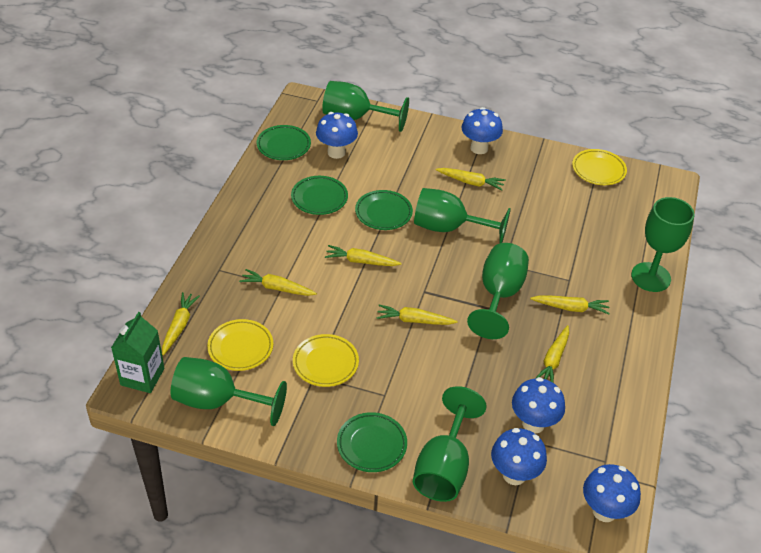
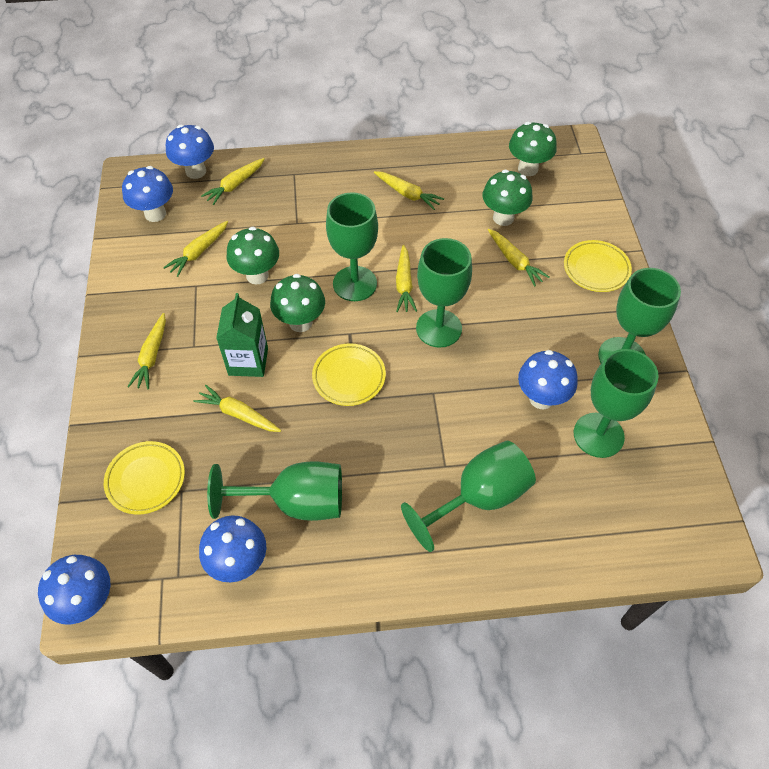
green mushroom: 0 -> 4
green plate: 4 -> 0

